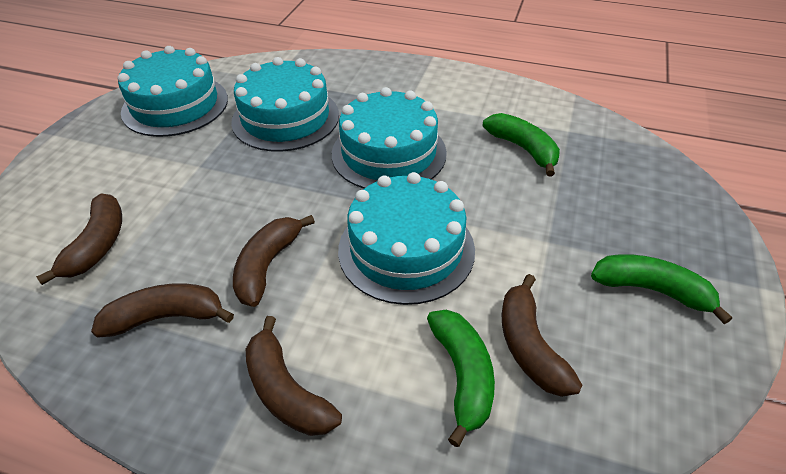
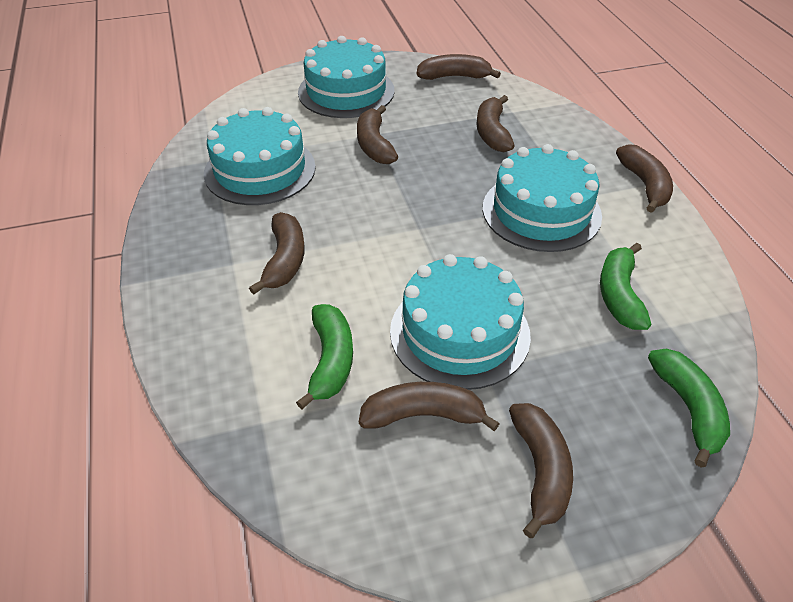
brown banana: 5 -> 7

